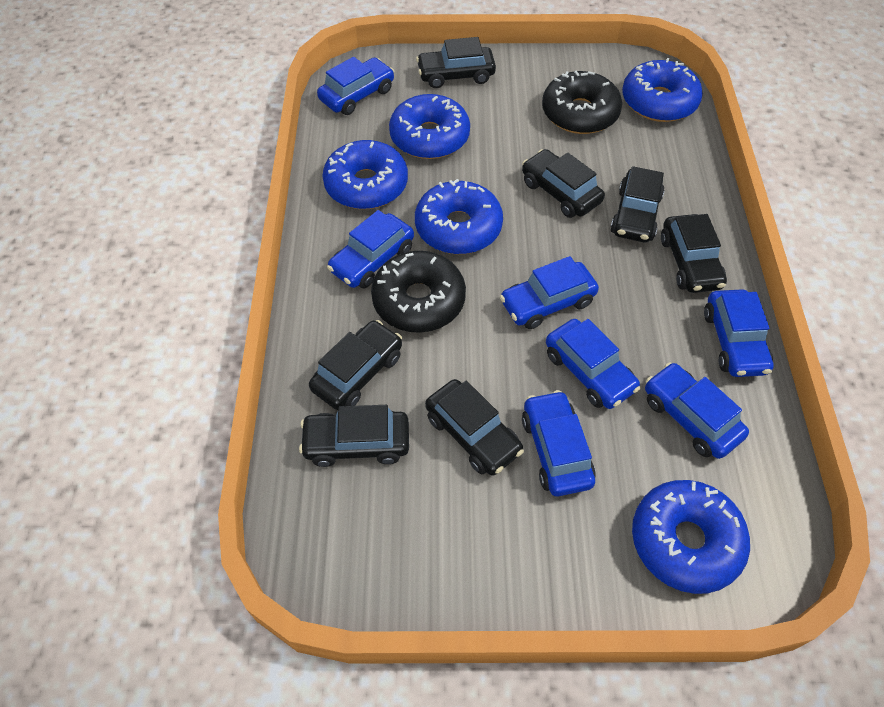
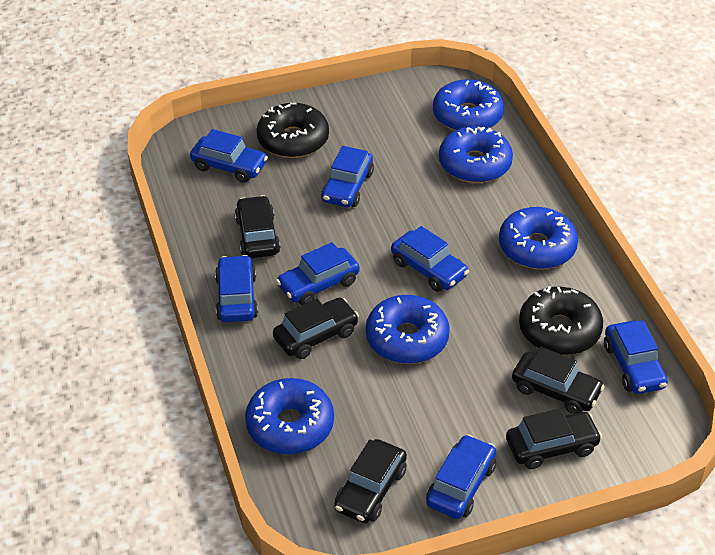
black car: 7 -> 5

